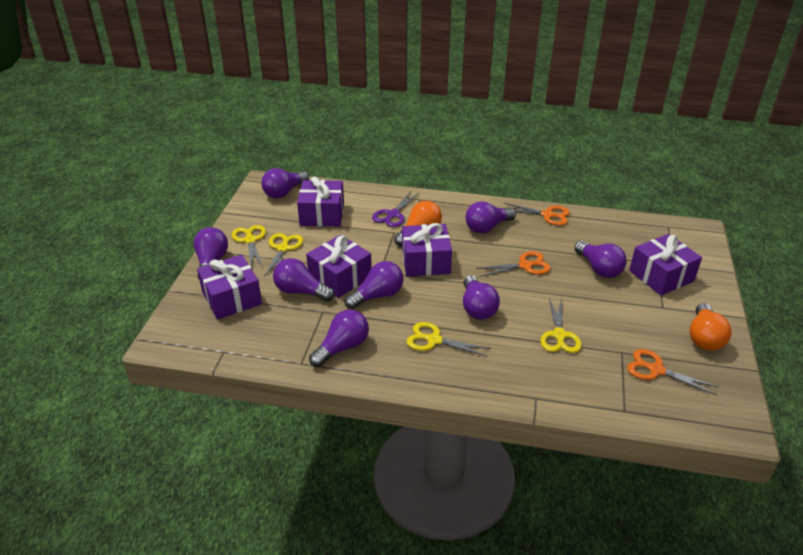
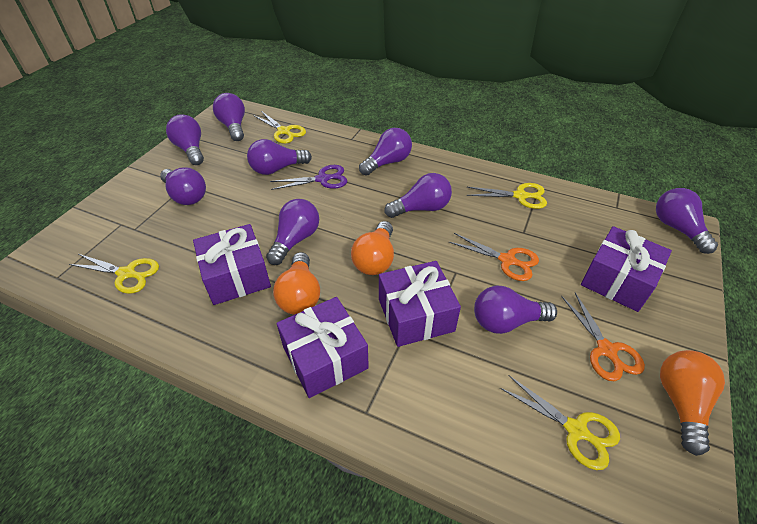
orange light bulb: 2 -> 3
orange scissors: 3 -> 2
purple gift: 5 -> 4
purple light bulb: 8 -> 9

